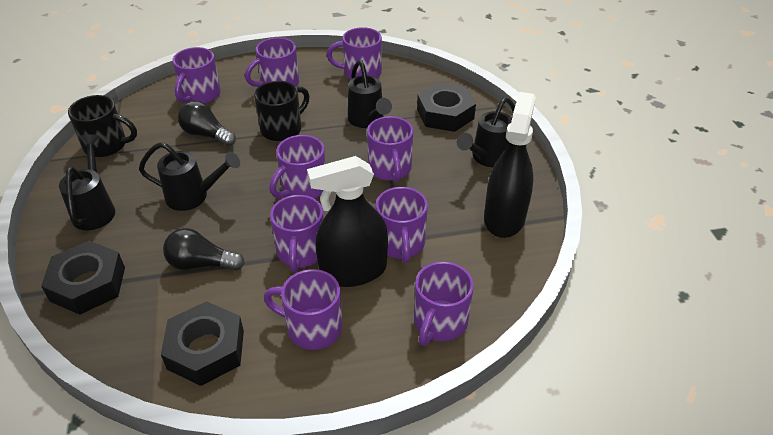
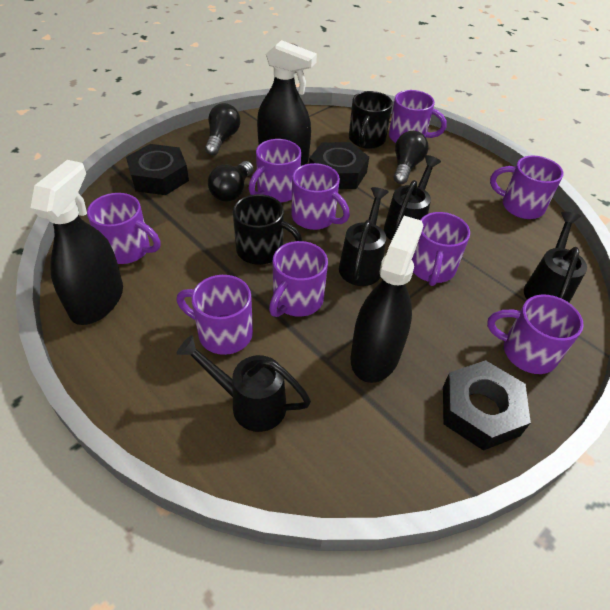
black light bulb: 2 -> 3
black spray bottle: 2 -> 3

